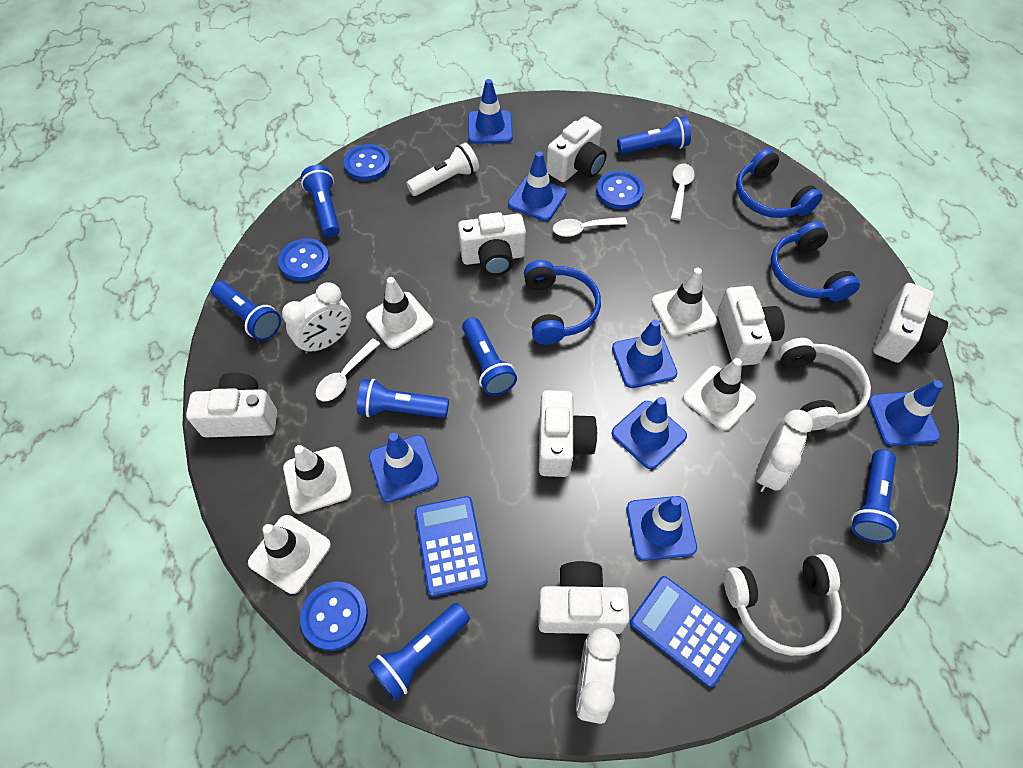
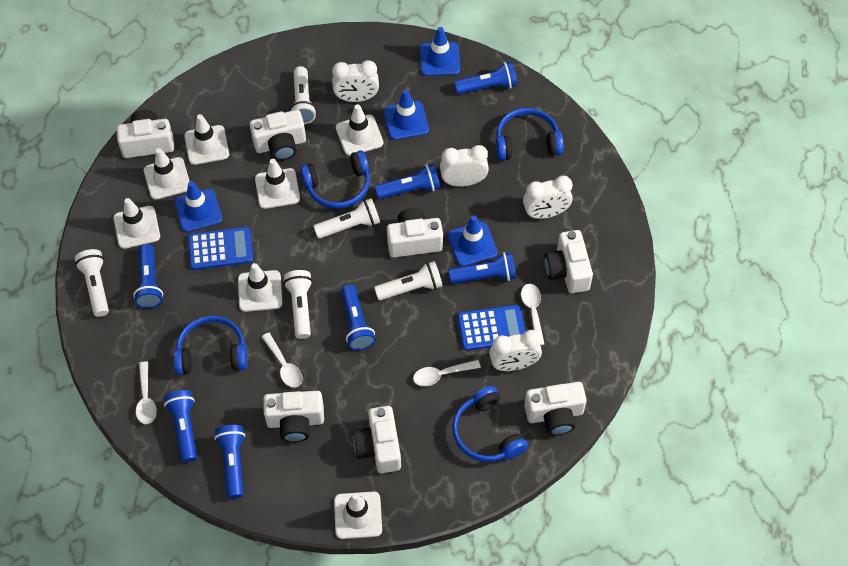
blue button: 4 -> 0
blue headphones: 3 -> 4
blue traffic cone: 7 -> 4
white clock: 3 -> 4
white flashlight: 1 -> 5
white headphones: 2 -> 0
white spoon: 3 -> 4
white traffic cone: 5 -> 7

